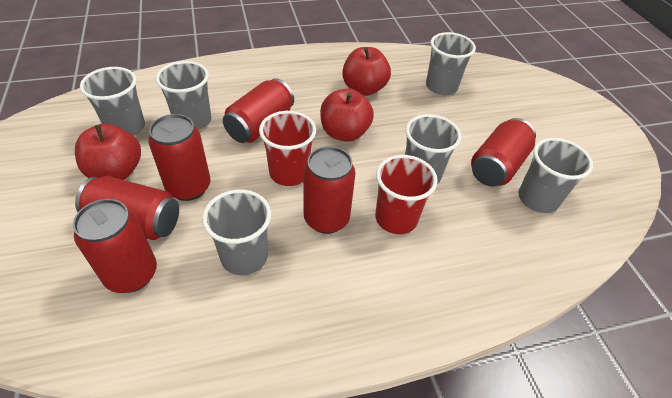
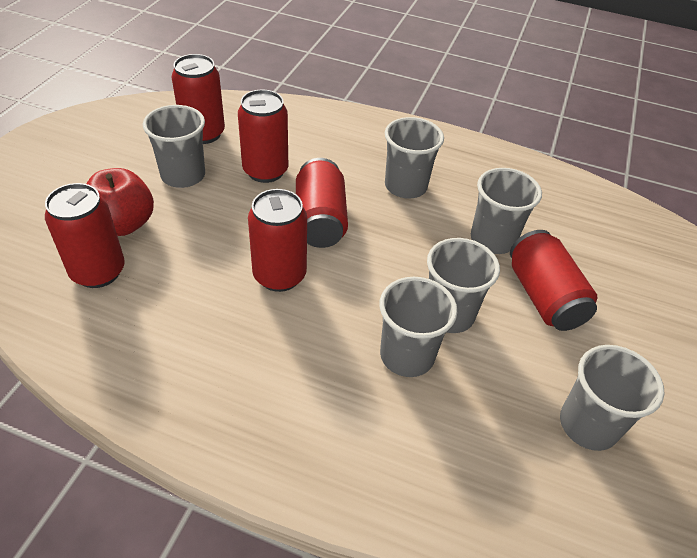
red apple: 3 -> 1
red cup: 2 -> 0

